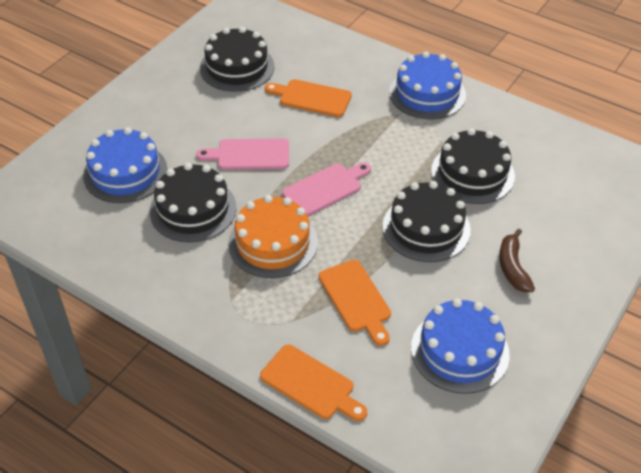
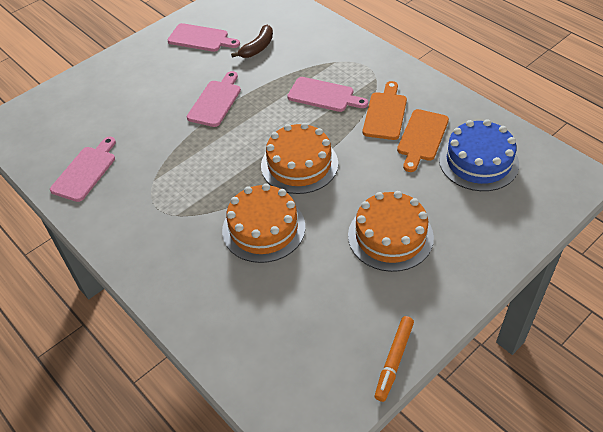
black cake: 4 -> 0
blue cake: 3 -> 1
orange cake: 1 -> 3
orange cutting board: 3 -> 2
orange marker: 0 -> 1
pink cutting board: 2 -> 4

